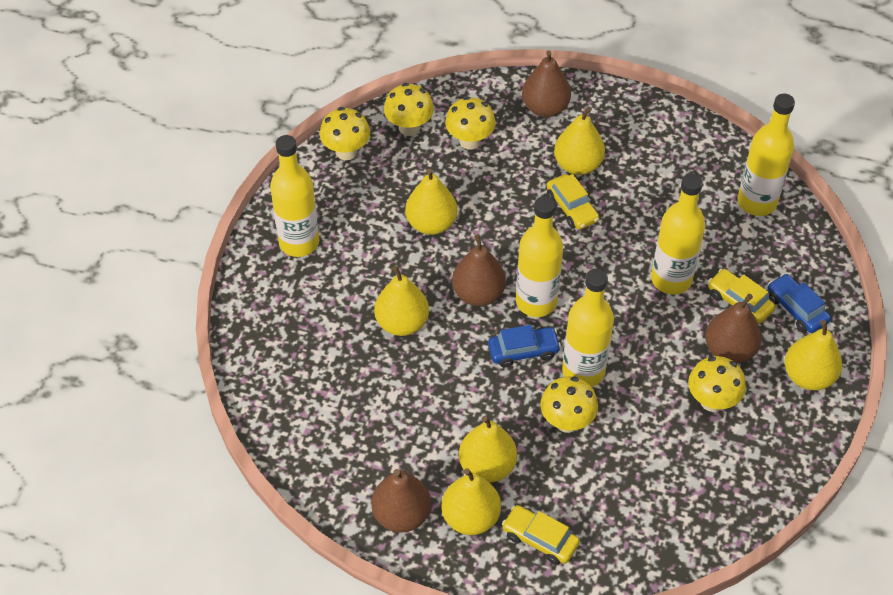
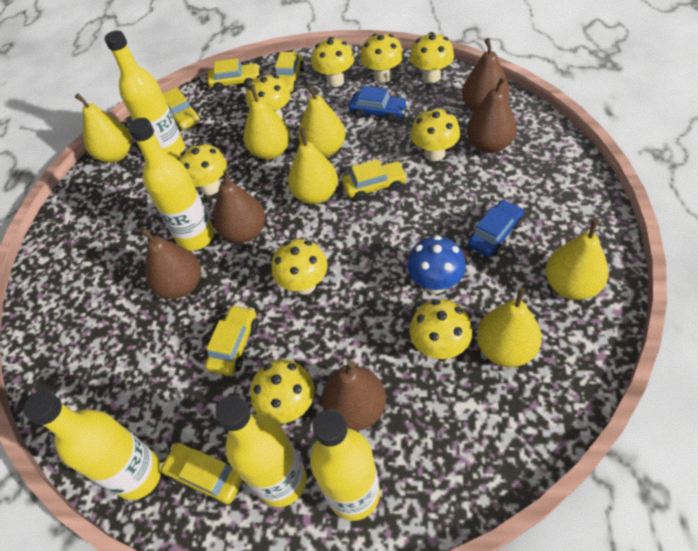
blue mushroom: 0 -> 1
brown pear: 4 -> 5
yellow car: 3 -> 6
yellow mushroom: 5 -> 9

